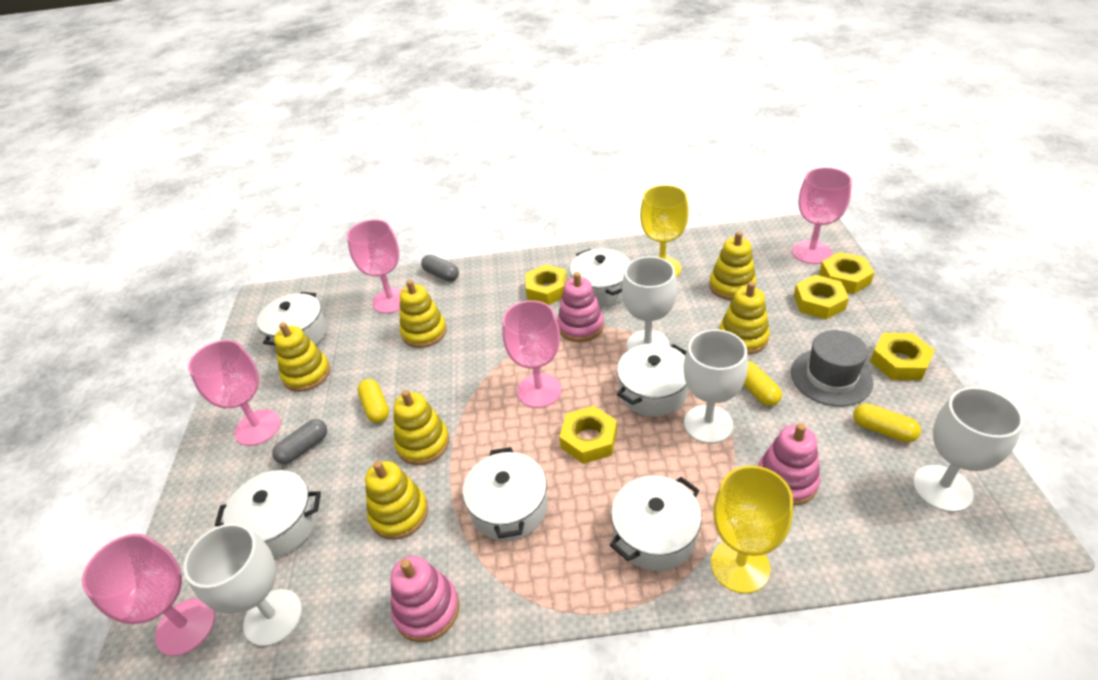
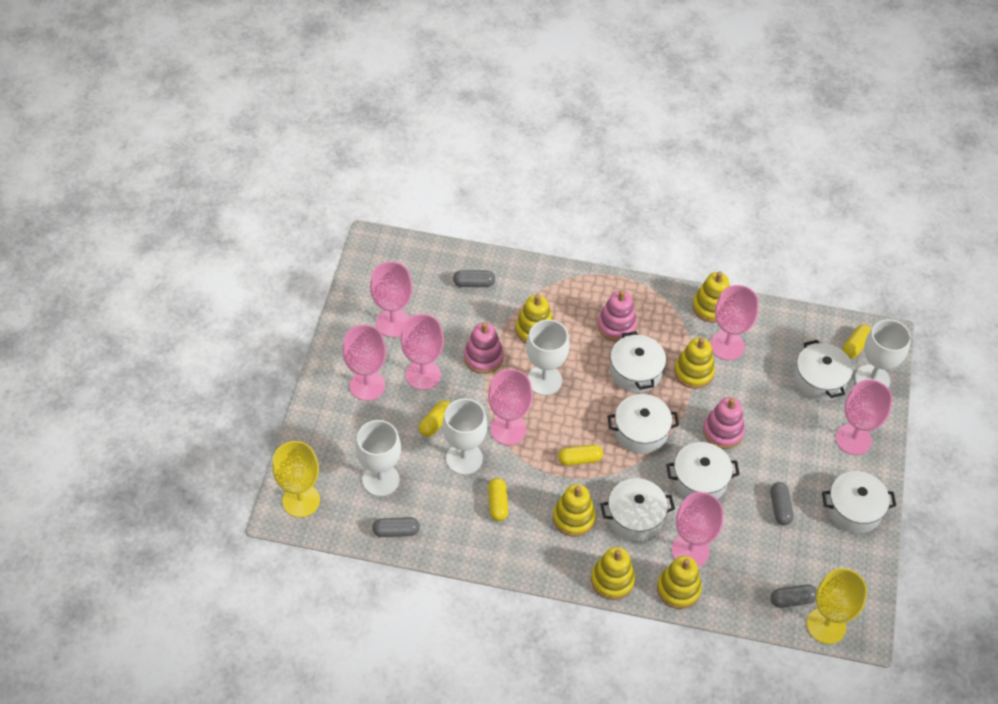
grey capsule: 2 -> 4
grey hat: 1 -> 0
pink goblet: 5 -> 7
yellow capsule: 3 -> 4
yellow nut: 5 -> 0

